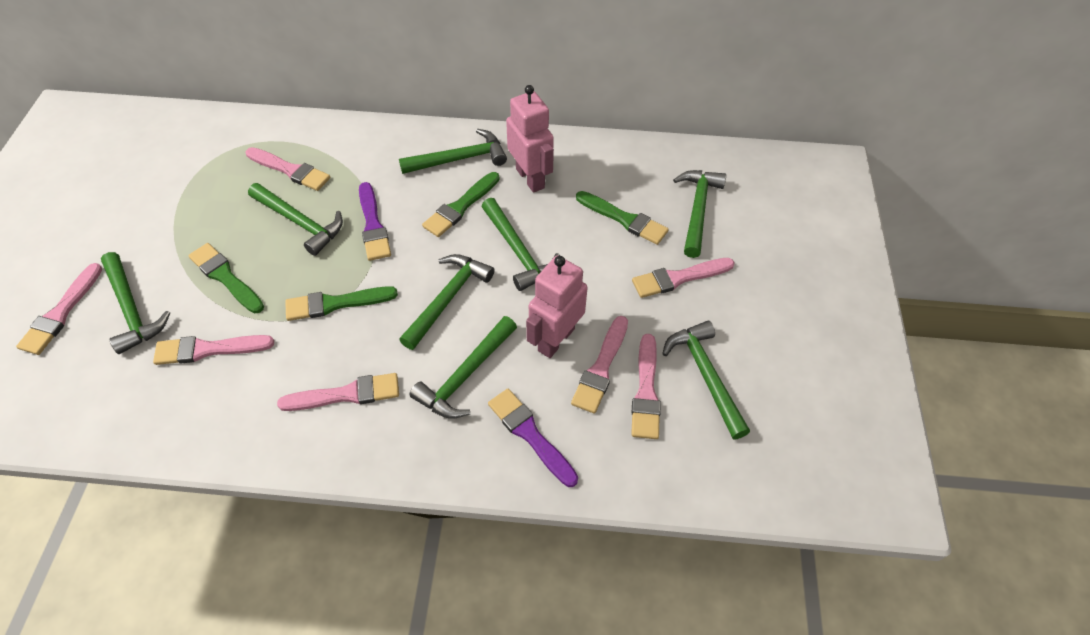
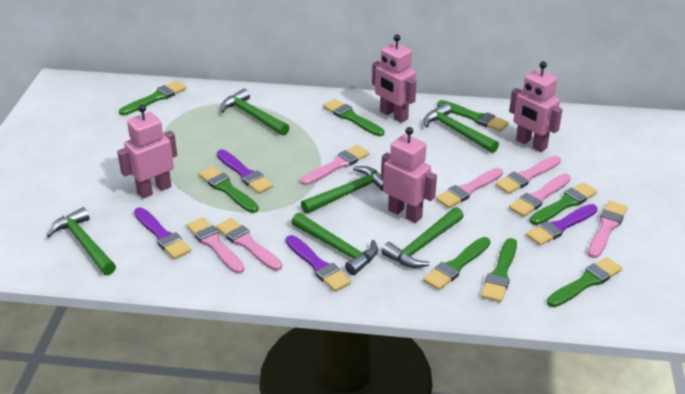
green brush: 4 -> 8
green hammer: 8 -> 6
pink robot: 2 -> 4
purple brush: 2 -> 4

